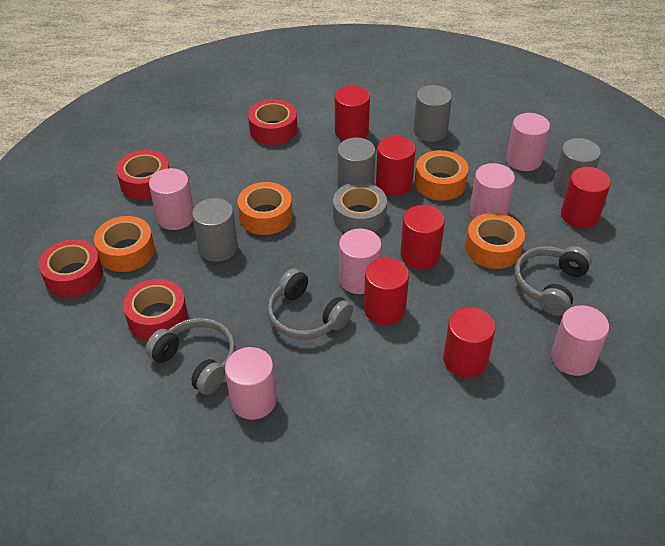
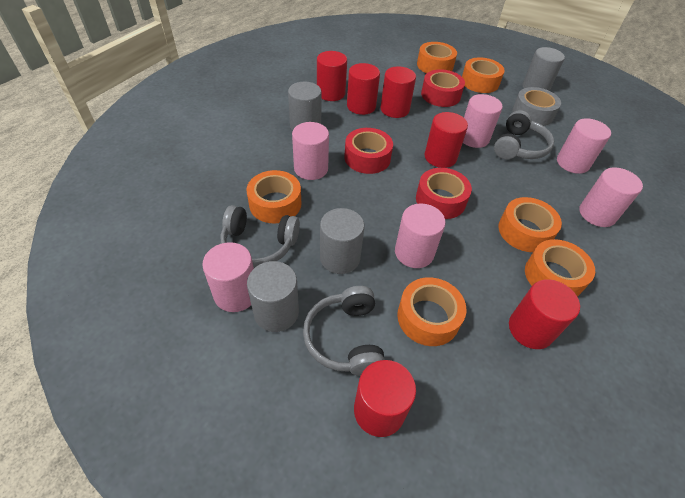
orange tape: 4 -> 6
red tape: 4 -> 3

